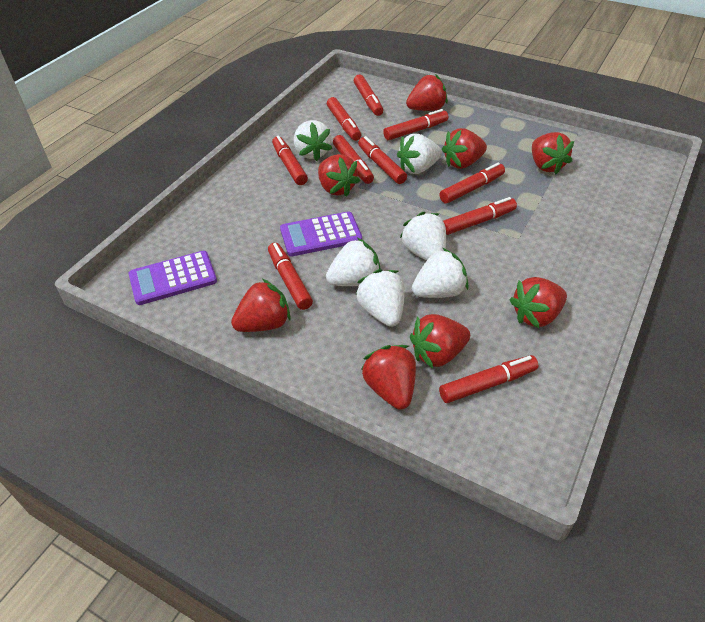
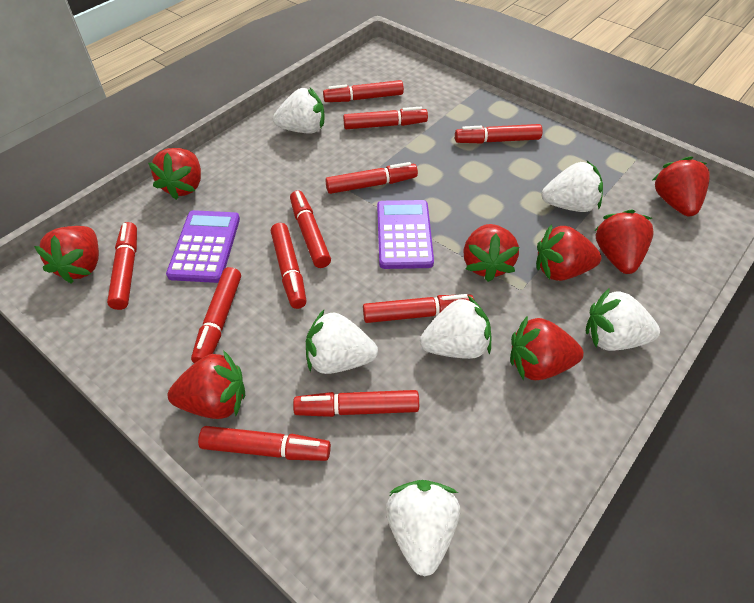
red marker: 10 -> 11

